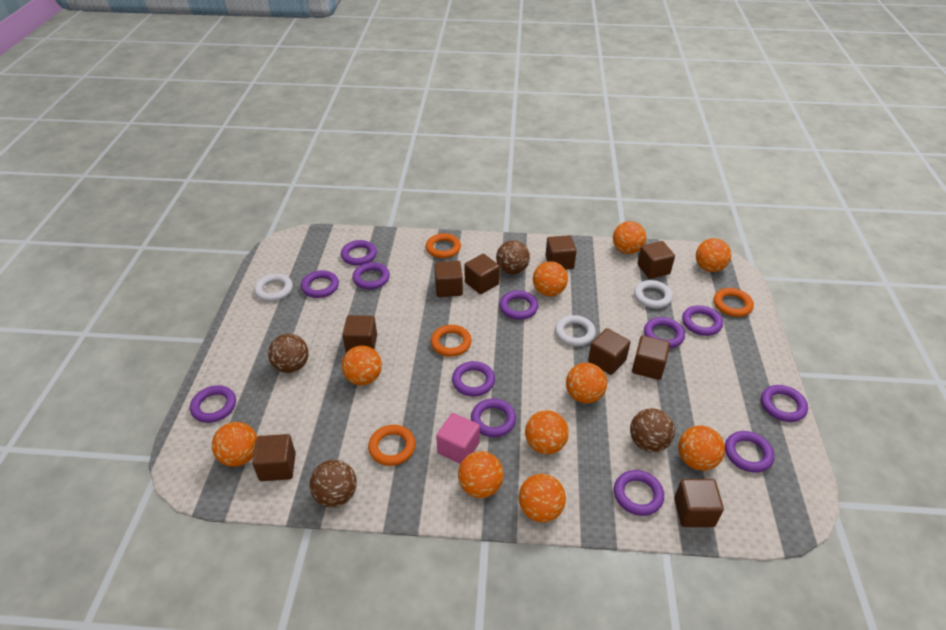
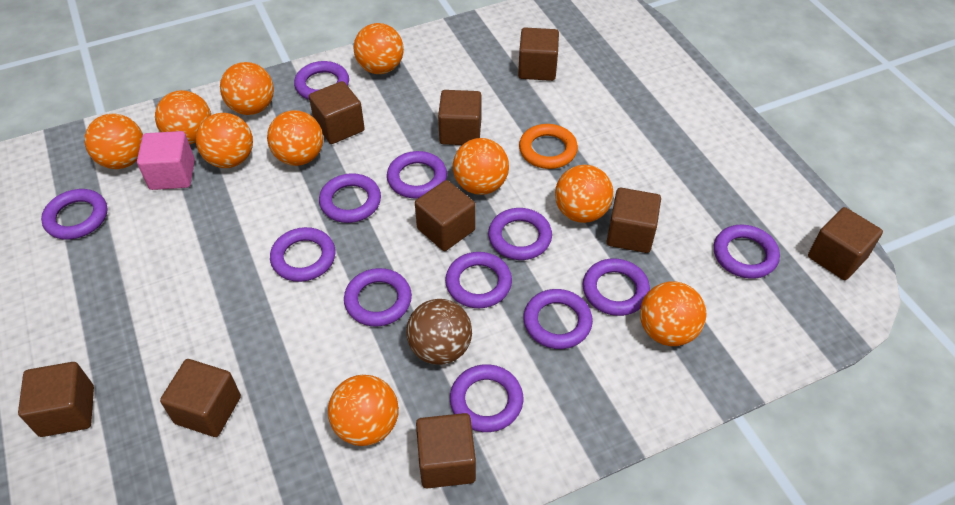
brown ball: 4 -> 1
orange ring: 4 -> 1
white ring: 3 -> 0

